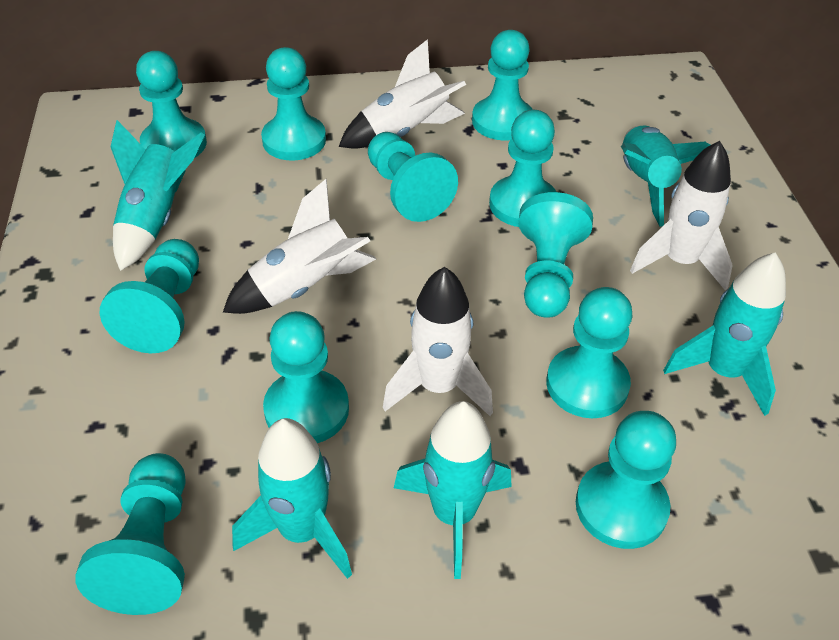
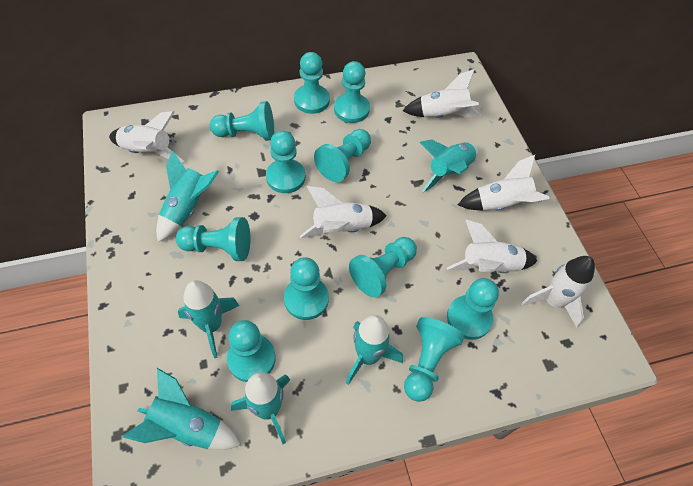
turquoise rocket: 5 -> 6
white rocket: 4 -> 6

